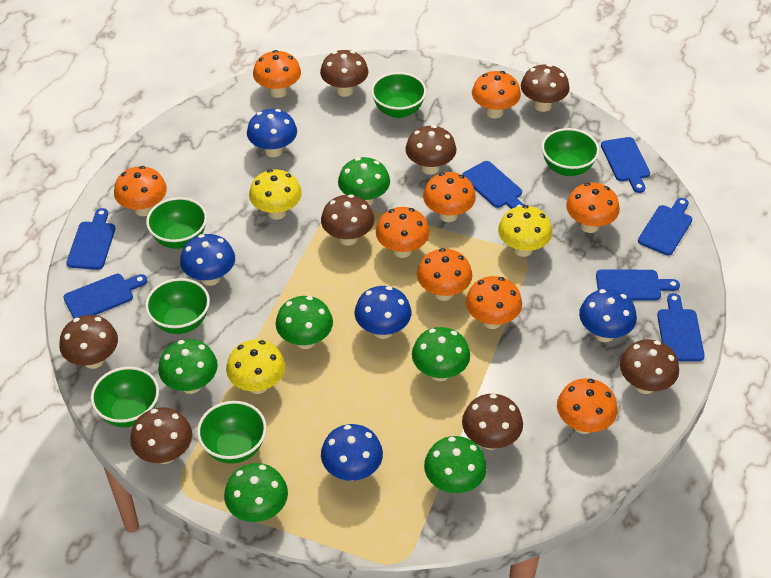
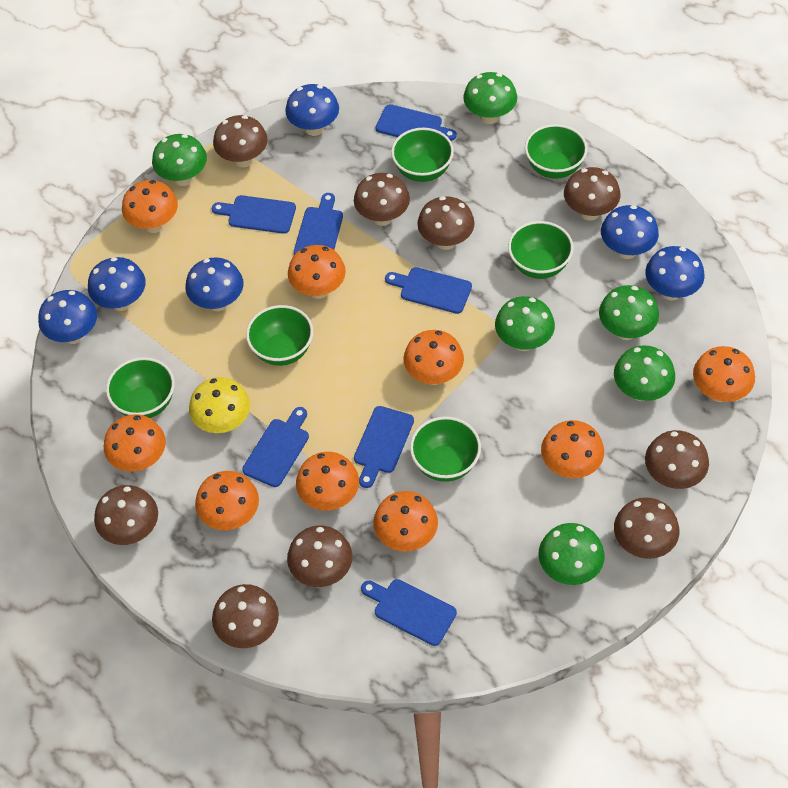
blue mushroom: 5 -> 6
brown mushroom: 8 -> 9
yellow mushroom: 3 -> 1

